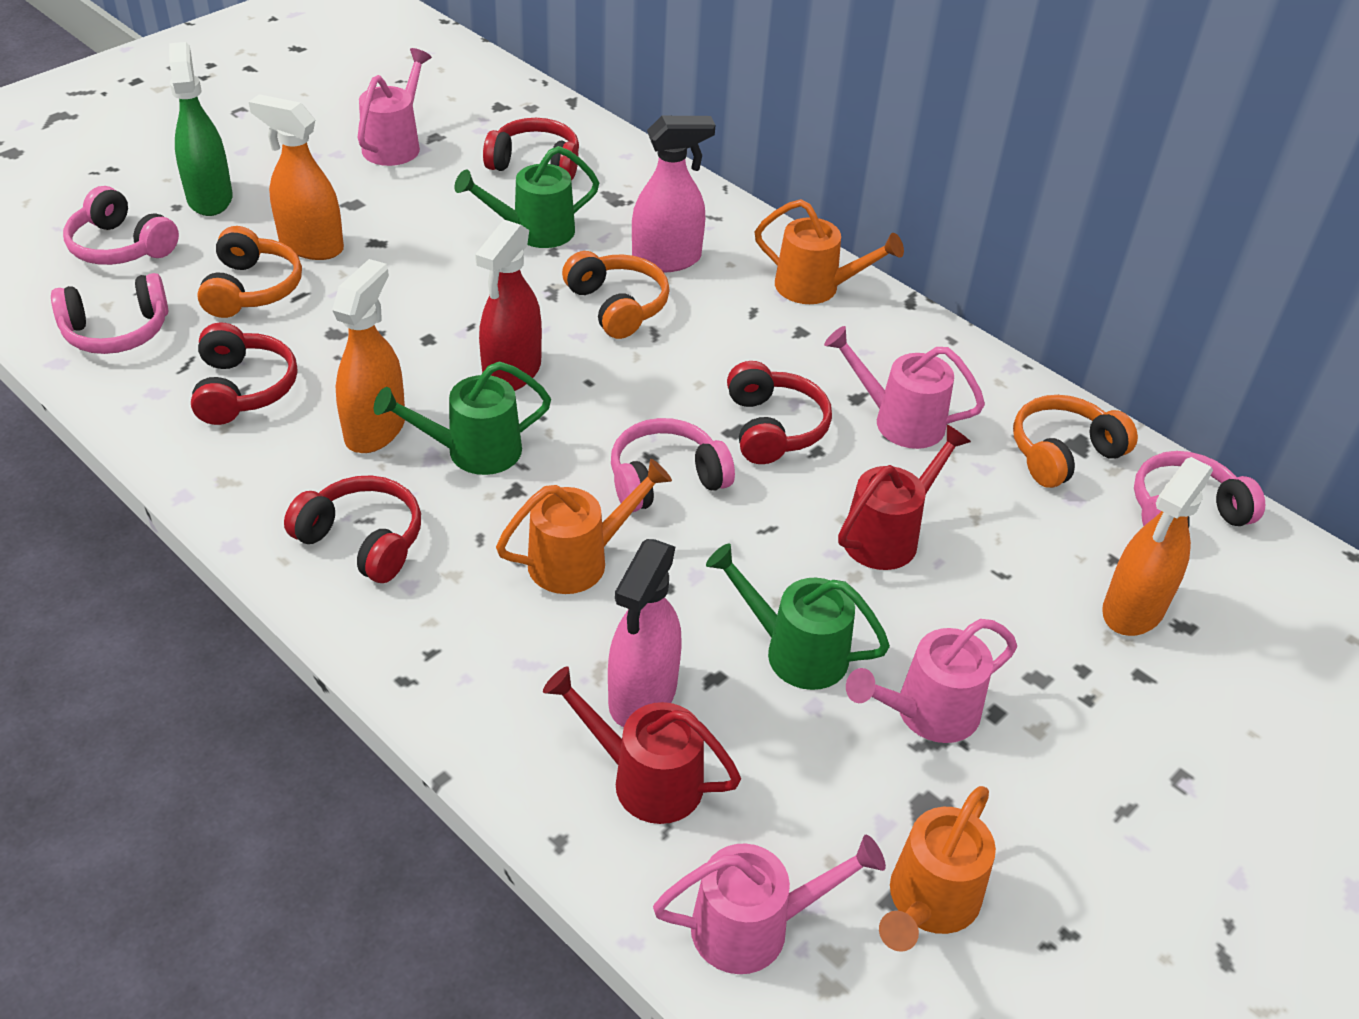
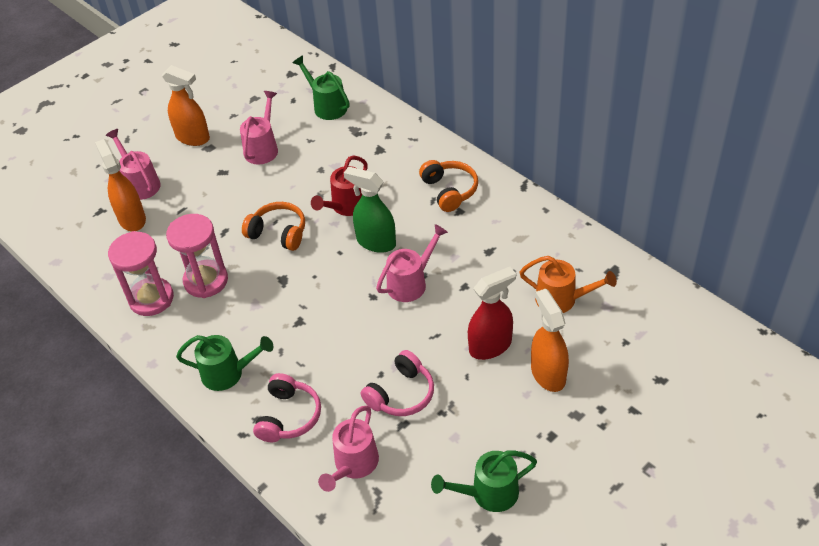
orange headphones: 3 -> 2
orange watering can: 3 -> 1
pink headphones: 4 -> 2
pink hourglass: 0 -> 2
pink spray bottle: 2 -> 0
red headphones: 4 -> 0
red watering can: 2 -> 1

